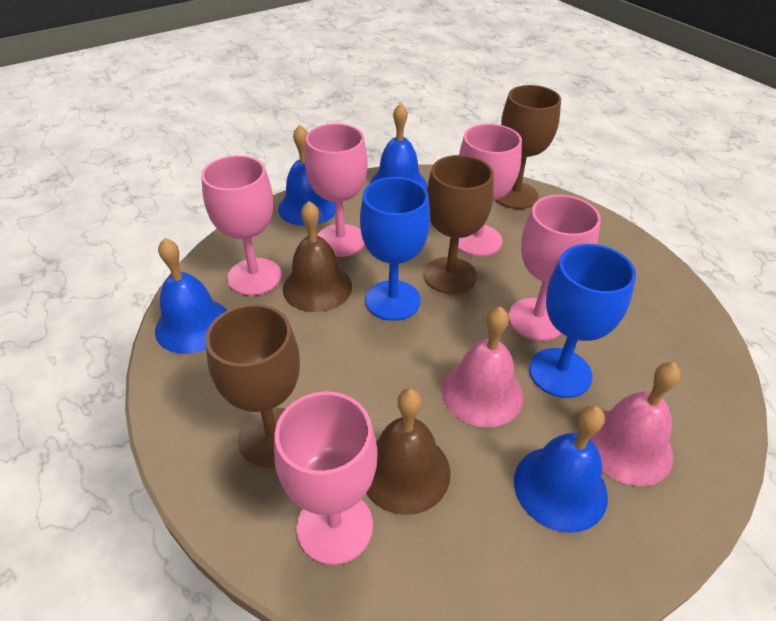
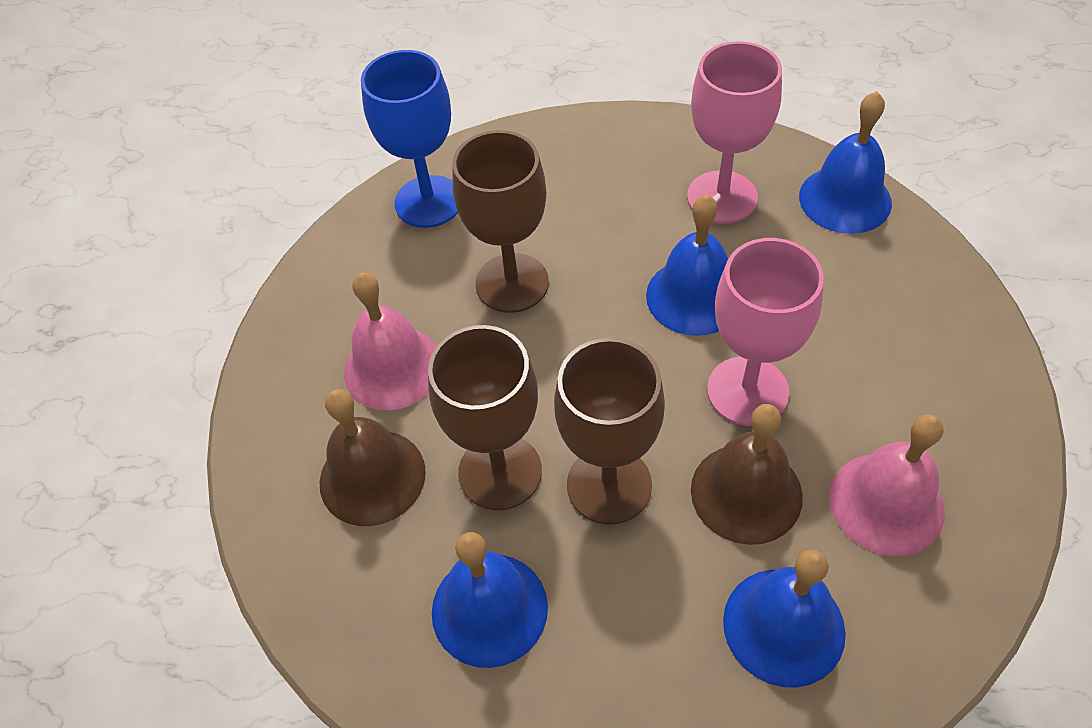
blue goblet: 2 -> 1
pink goblet: 5 -> 2

